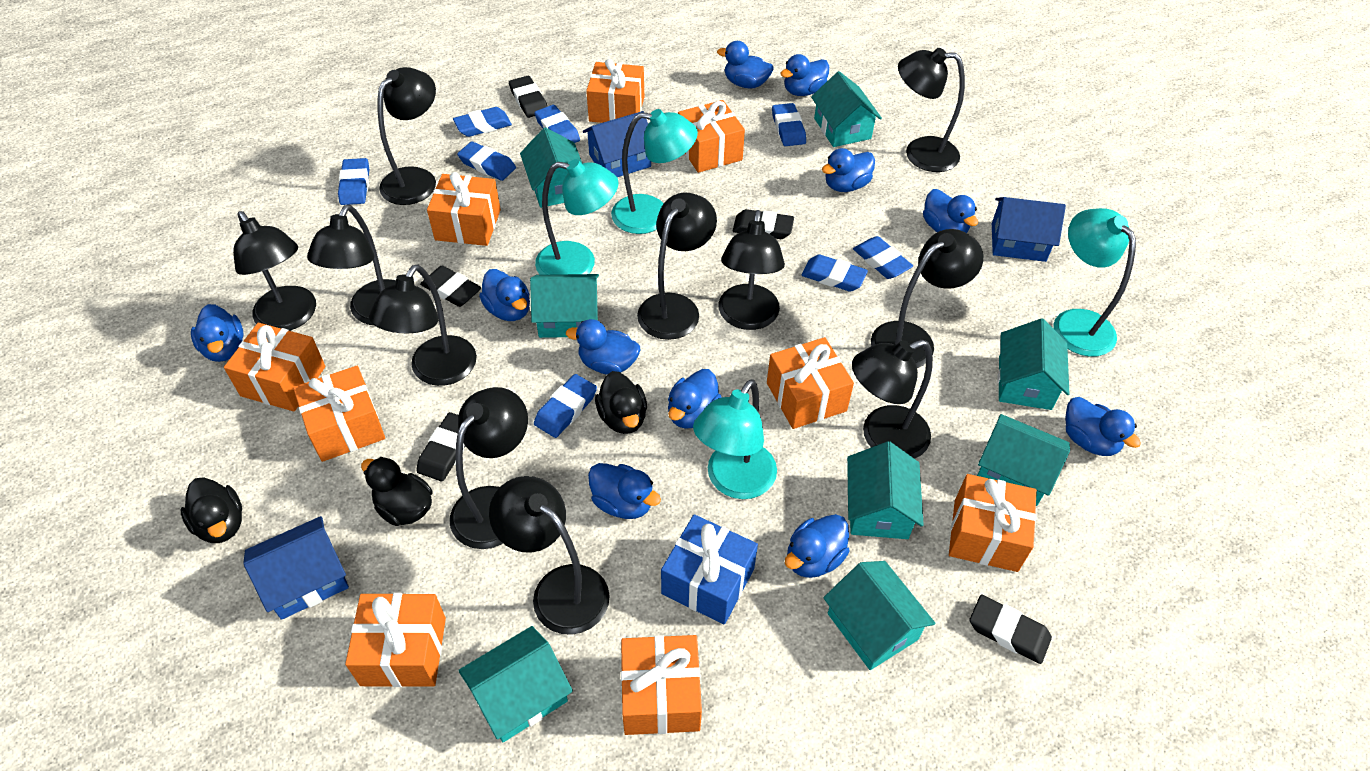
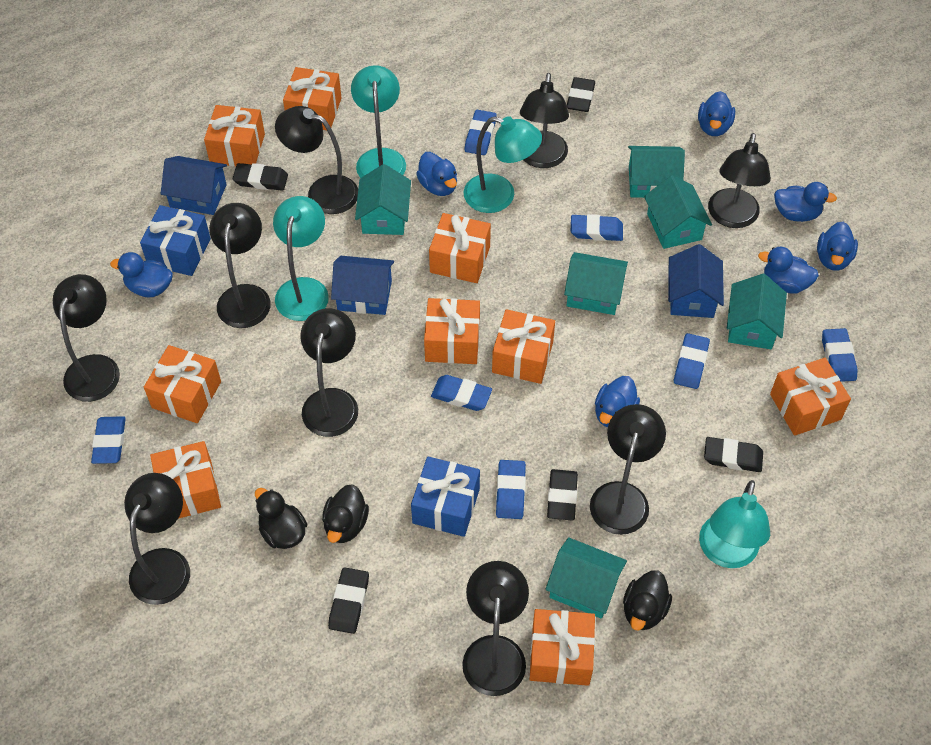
black lamp: 11 -> 9
blue duck: 11 -> 7
blue eraser: 8 -> 7
blue gift: 1 -> 2
turquoise house: 8 -> 6

